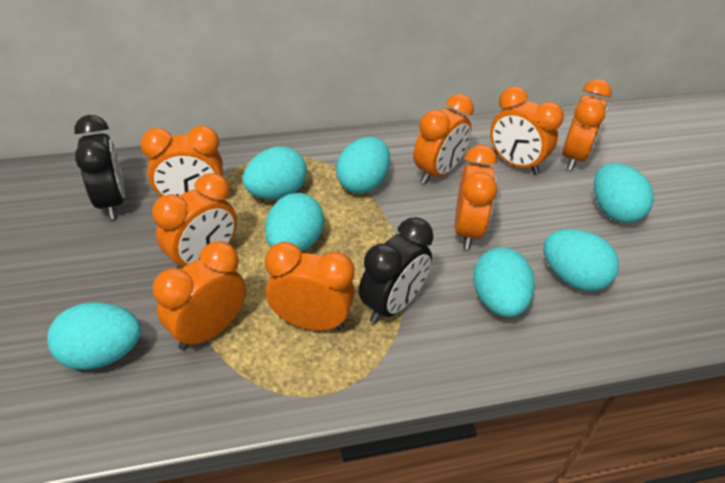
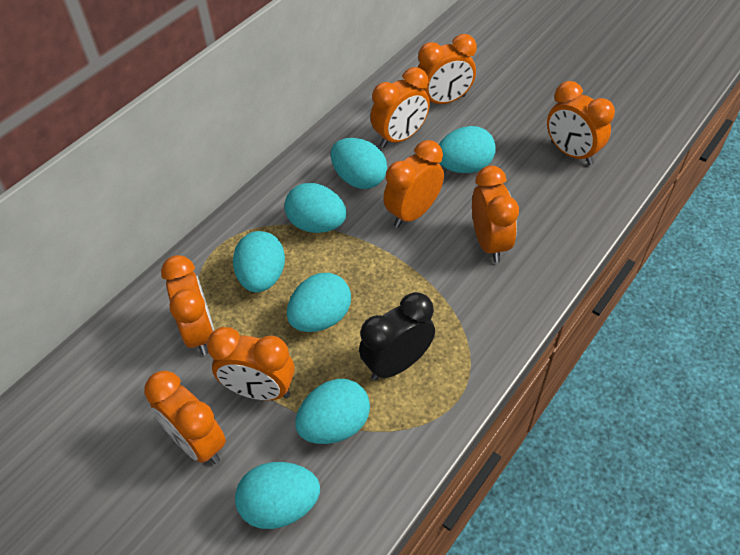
black clock: 2 -> 1

